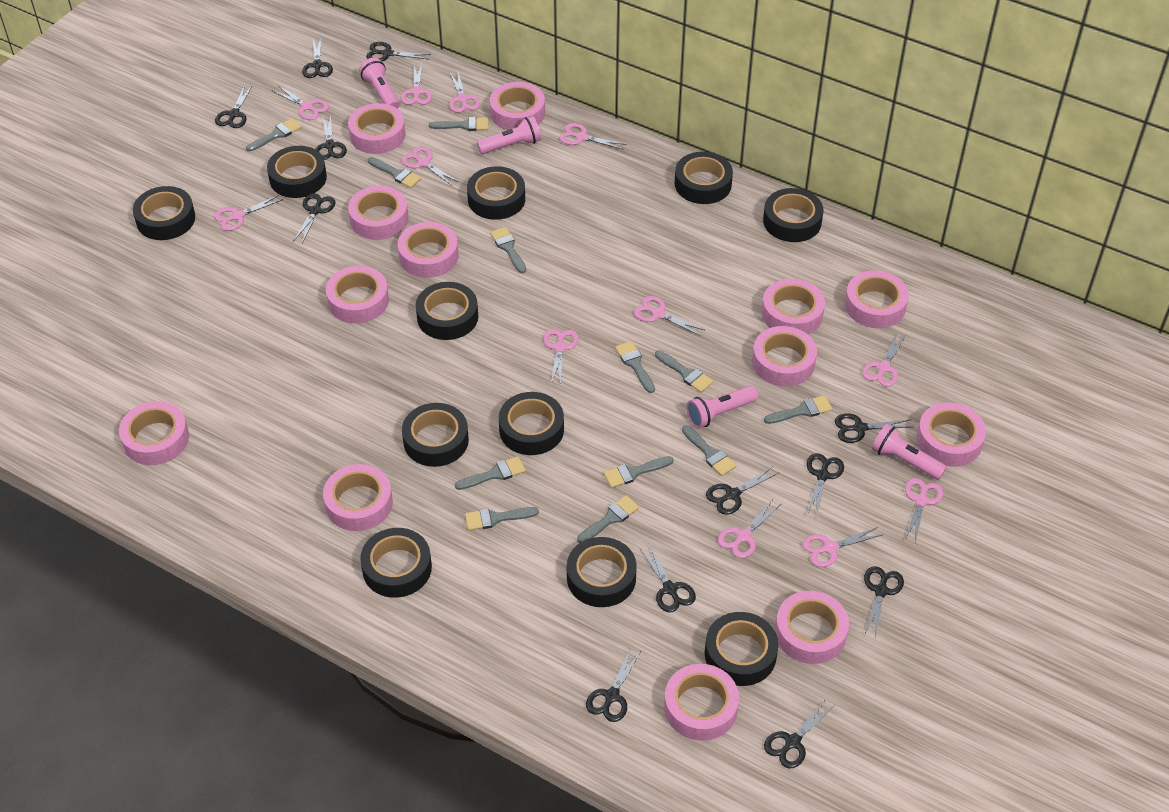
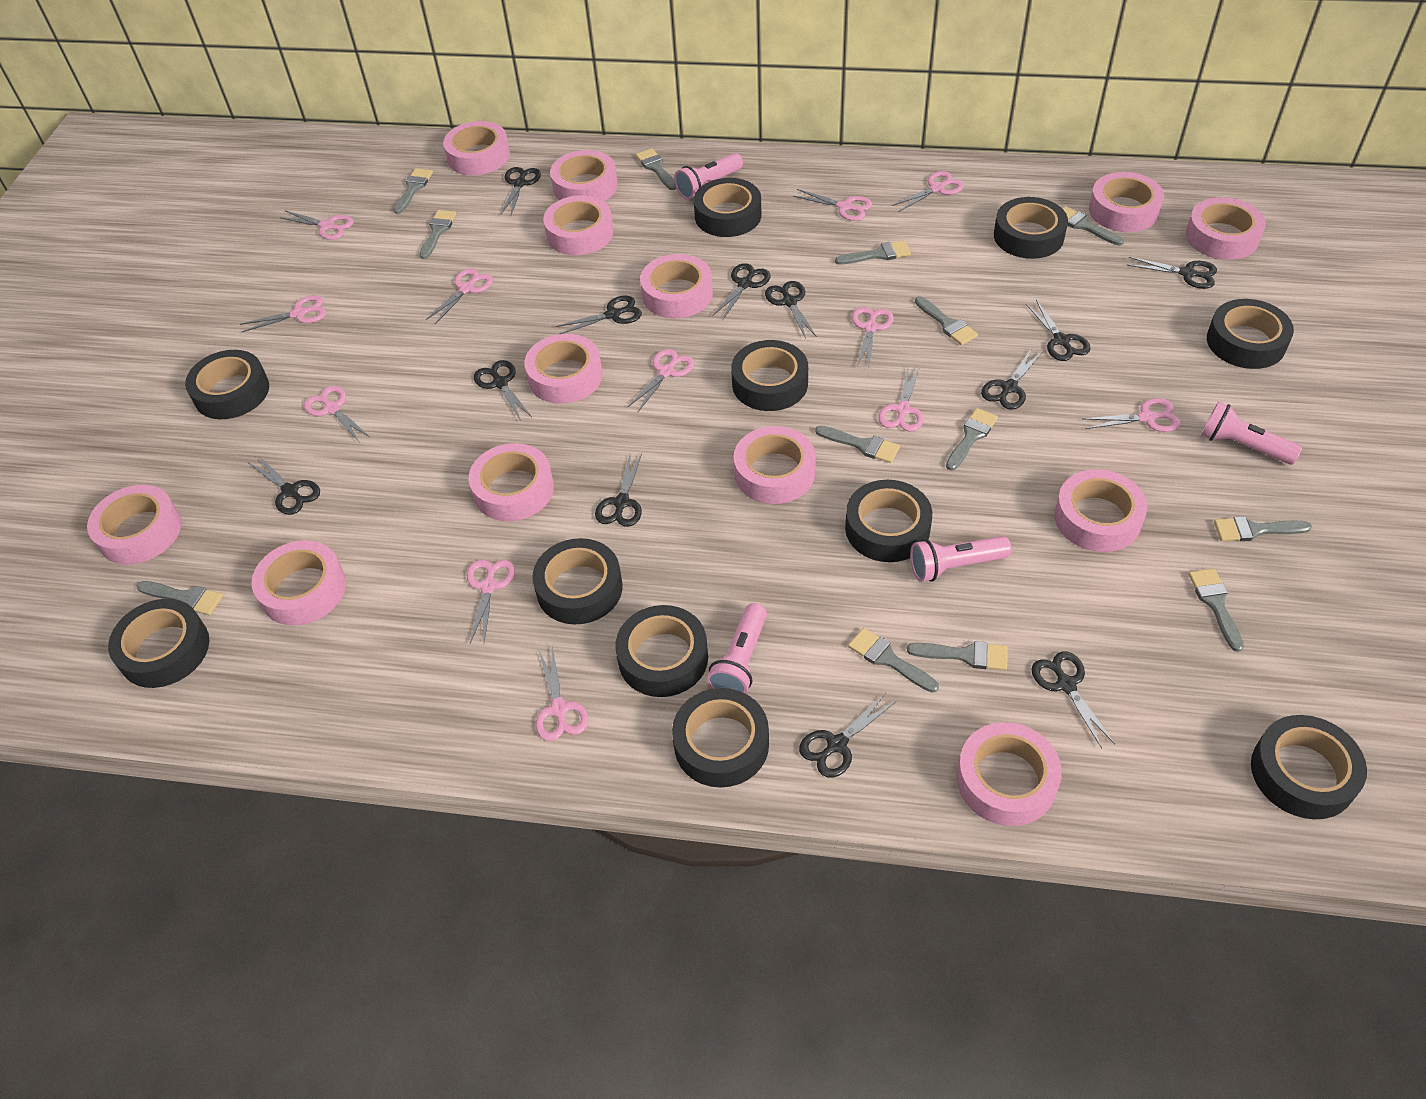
grey brush: 12 -> 13

